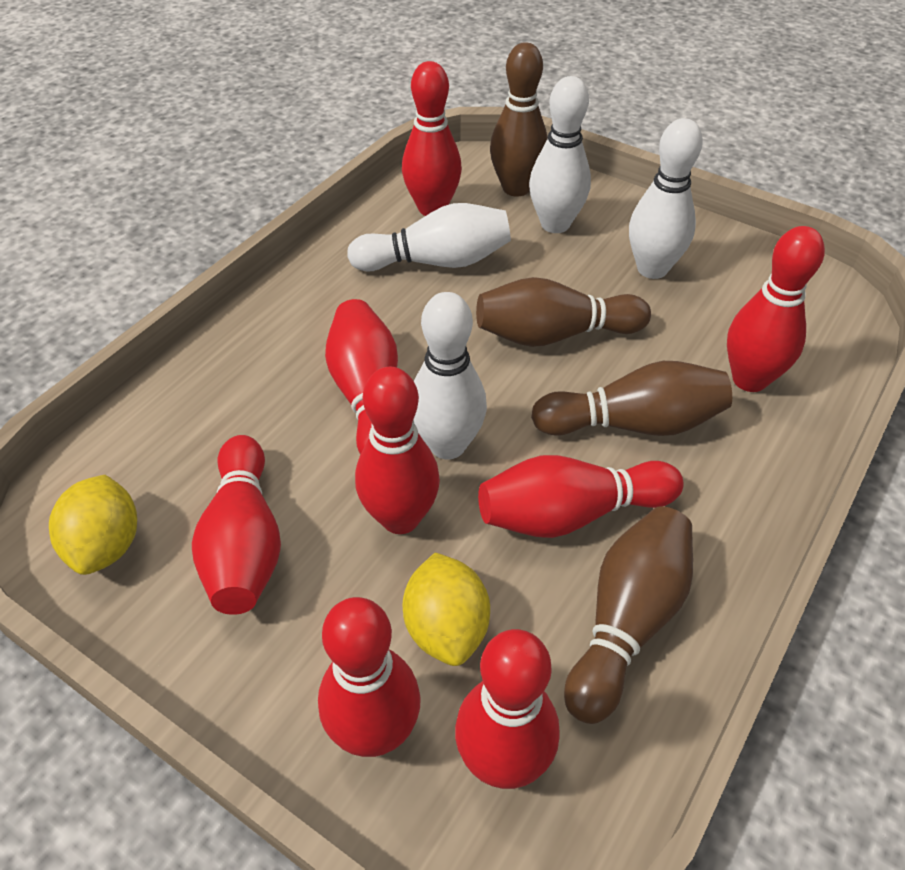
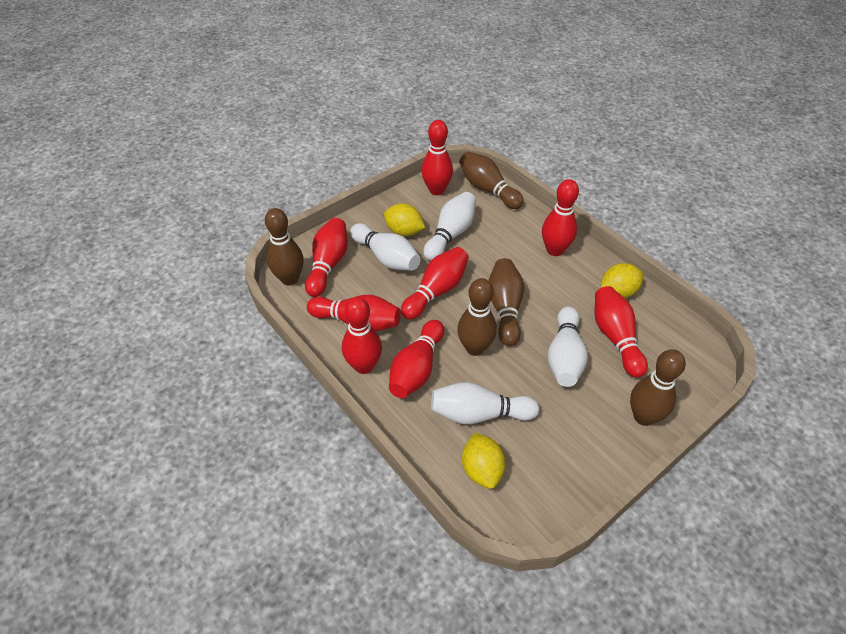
brown bowling pin: 4 -> 5
yellow lemon: 2 -> 3

